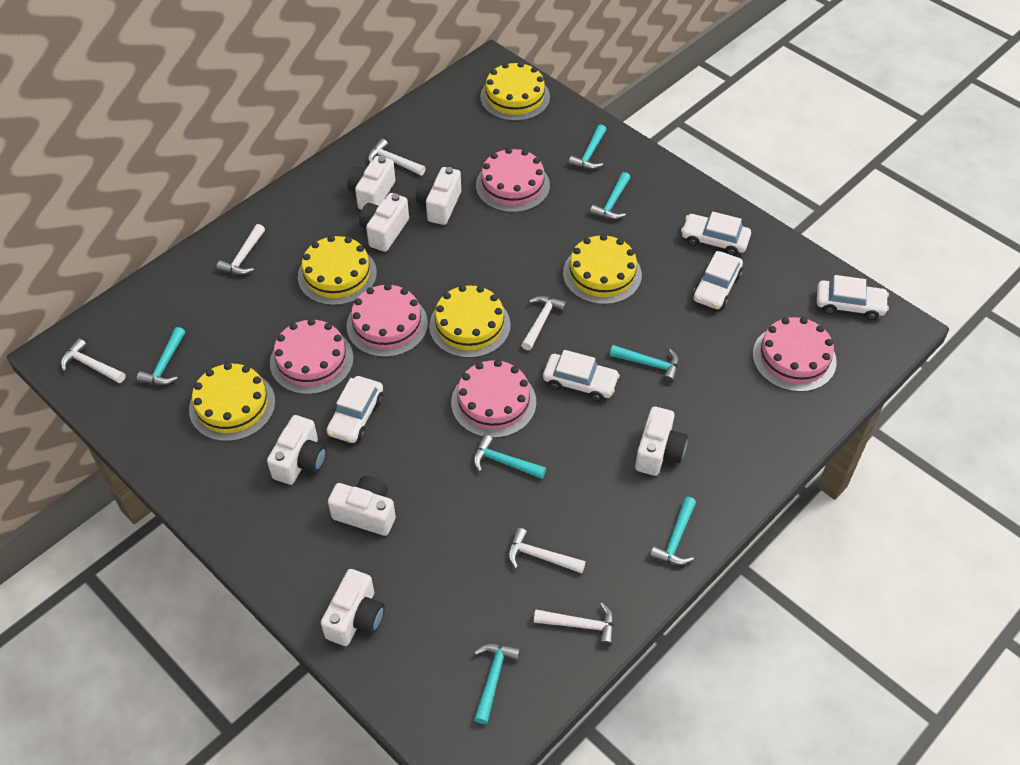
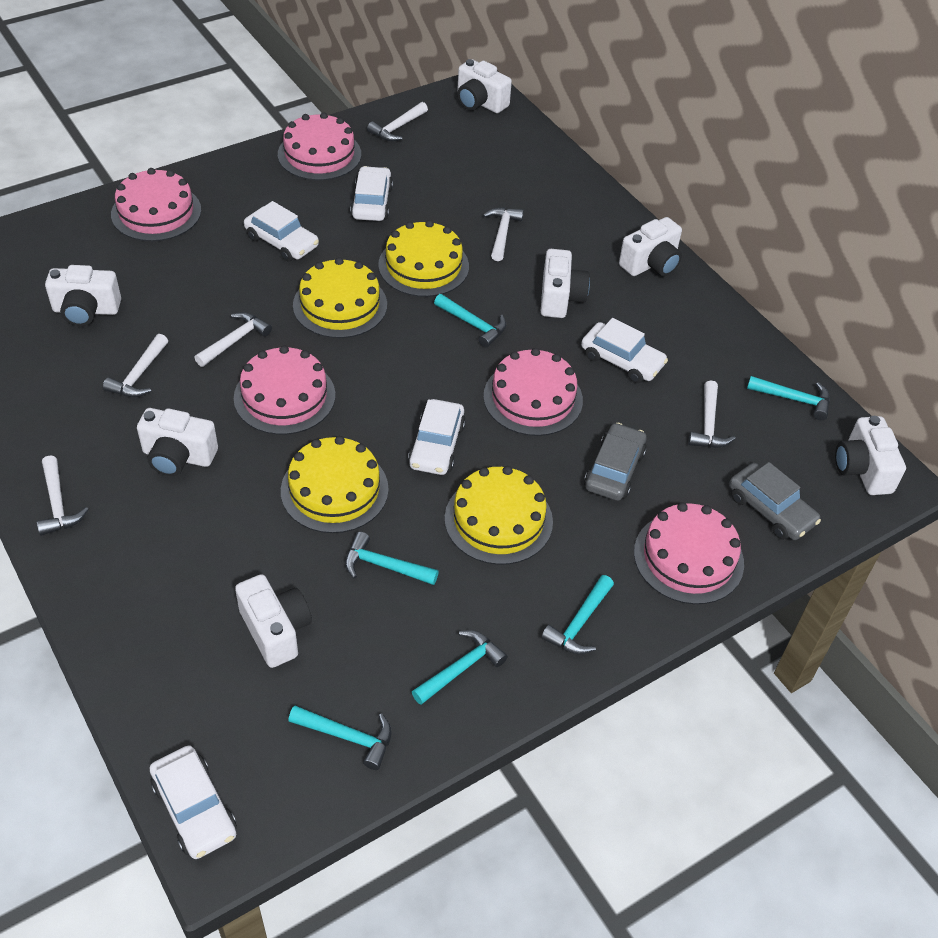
grey car: 0 -> 2
turquoise hammer: 7 -> 6
yellow cake: 5 -> 4

